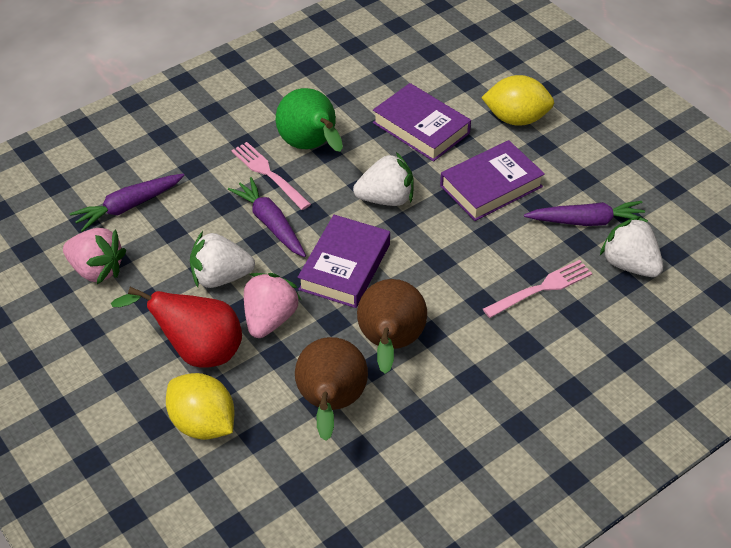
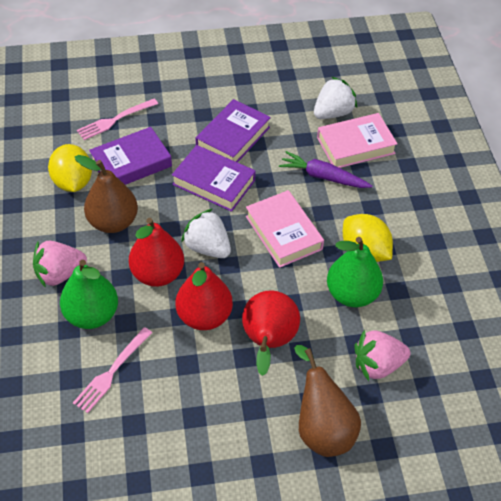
green pear: 1 -> 2
pink book: 0 -> 2
purple carrot: 3 -> 1
red pear: 1 -> 3
white strawberry: 3 -> 2

